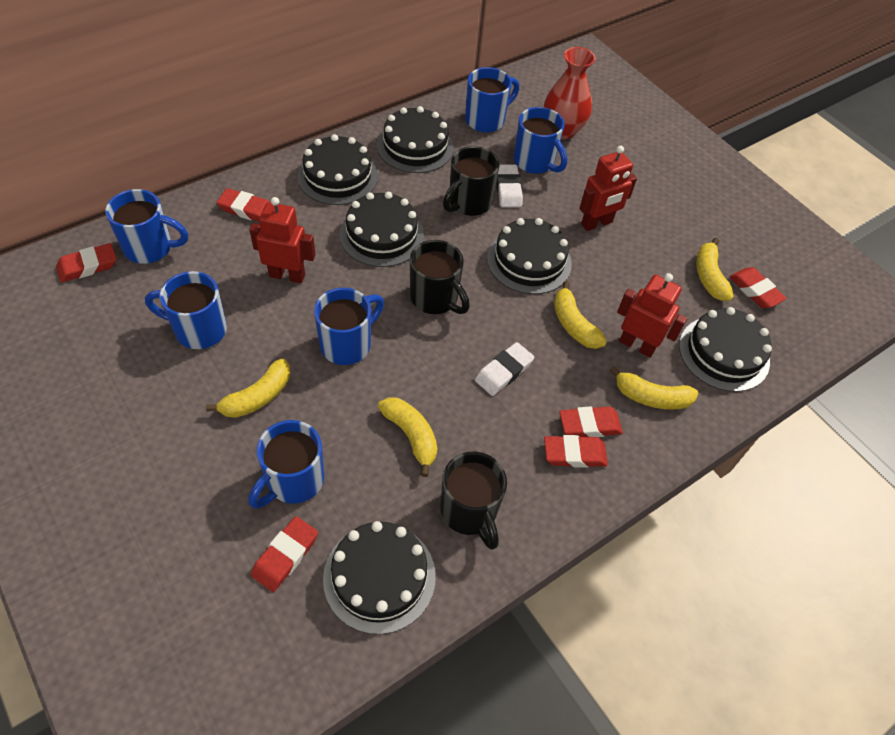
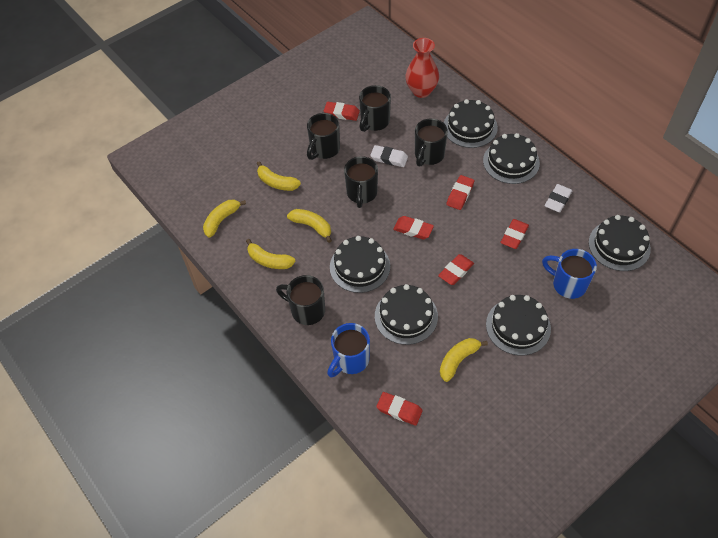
black mug: 3 -> 5
blue mug: 6 -> 2
red robot: 3 -> 0

